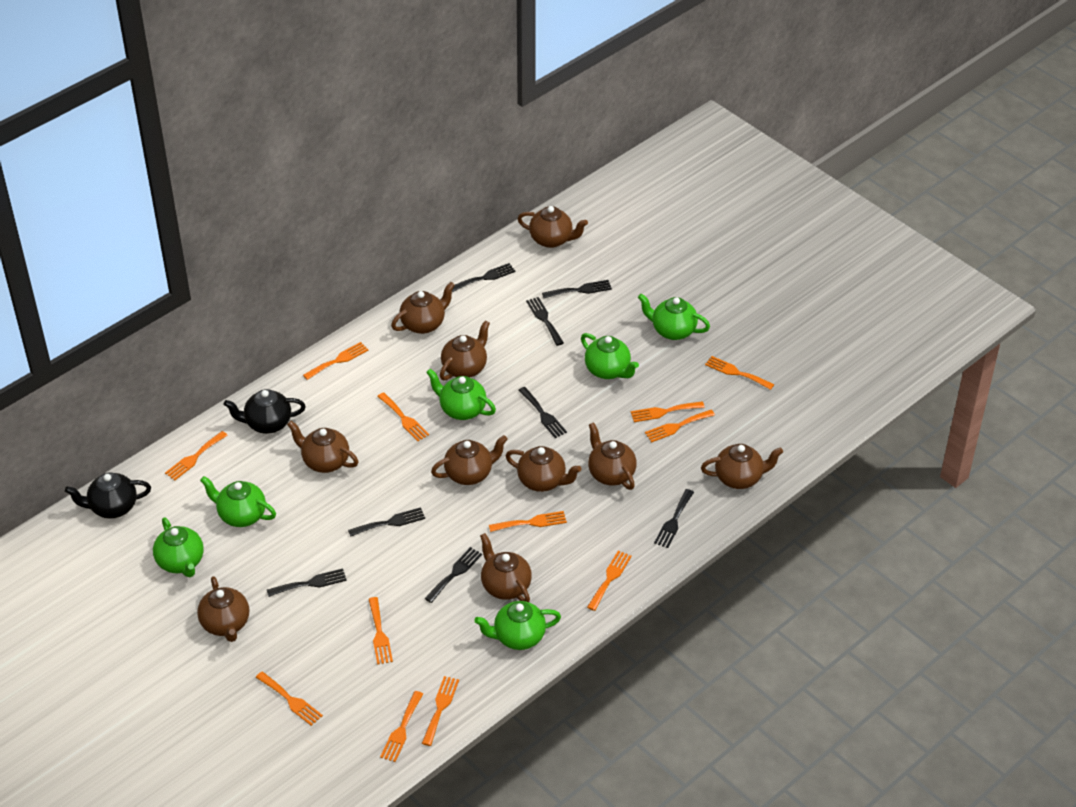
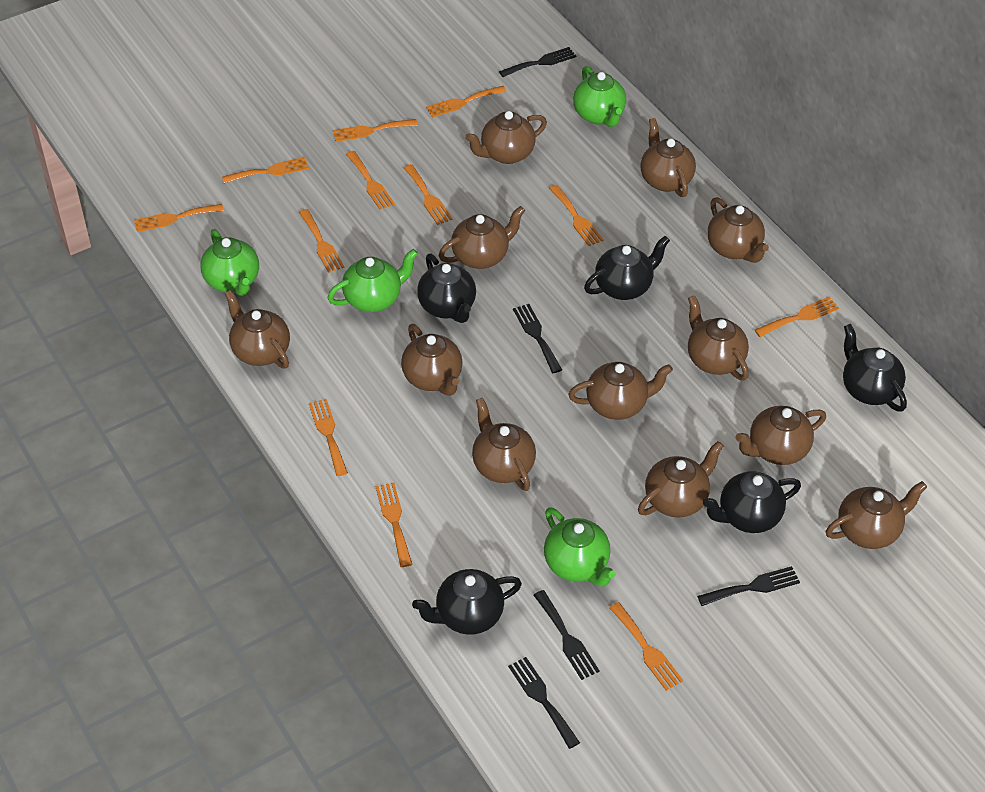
black fork: 8 -> 5
black teapot: 2 -> 5
brown teapot: 10 -> 12
green teapot: 6 -> 4

